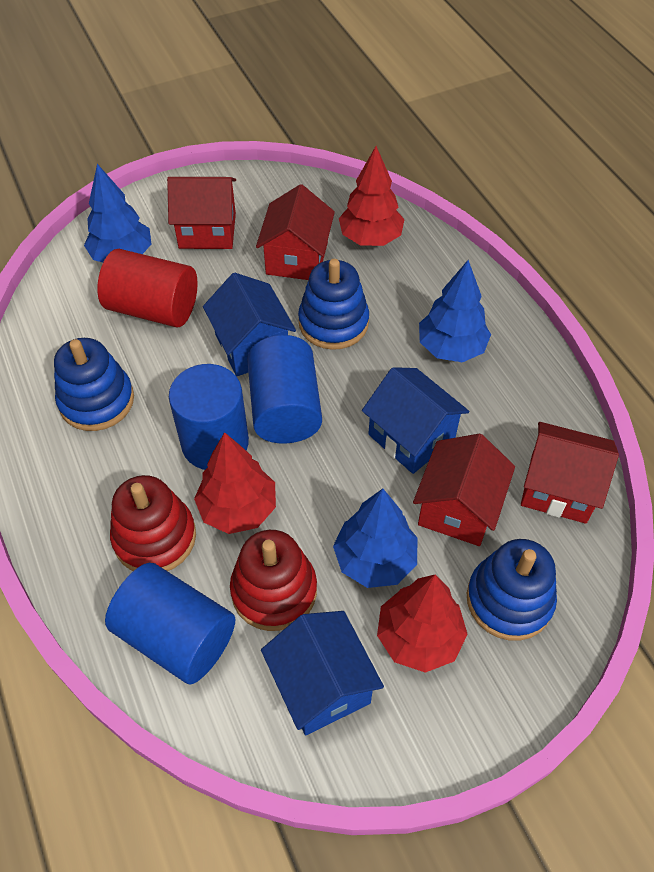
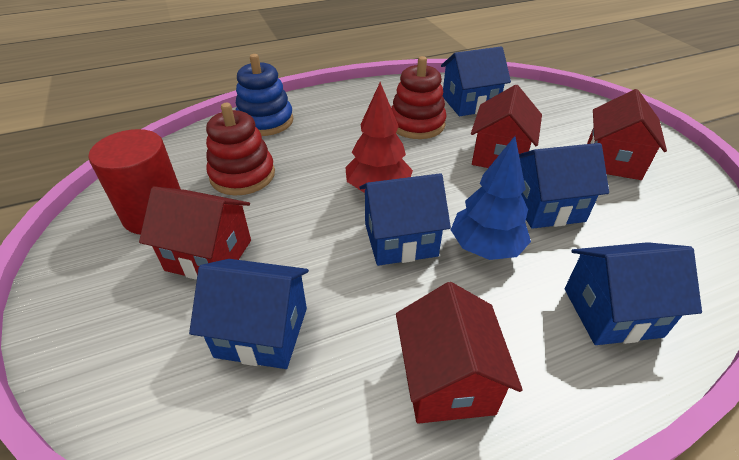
blue cylinder: 3 -> 0
blue house: 3 -> 5
blue stacking toy: 3 -> 1
blue tree: 3 -> 1
red tree: 3 -> 1

